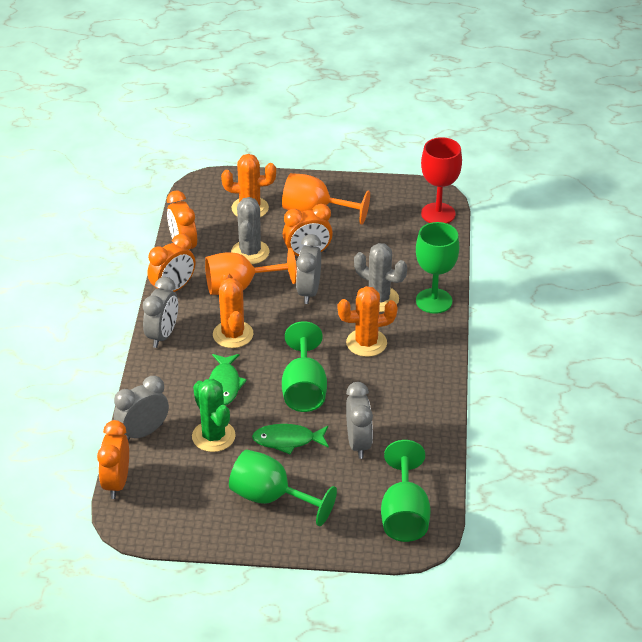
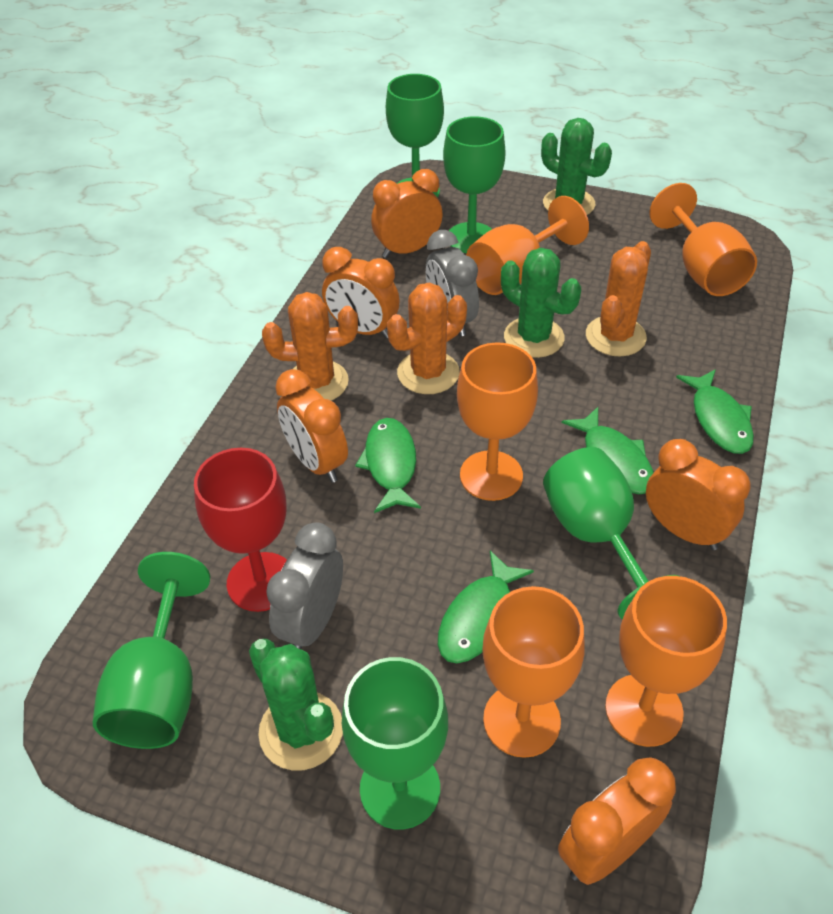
green cactus: 1 -> 3
green fish: 2 -> 4
green goblet: 4 -> 5
grey cactus: 2 -> 0
grey clock: 4 -> 2
orange clock: 4 -> 5
orange goblet: 2 -> 5

